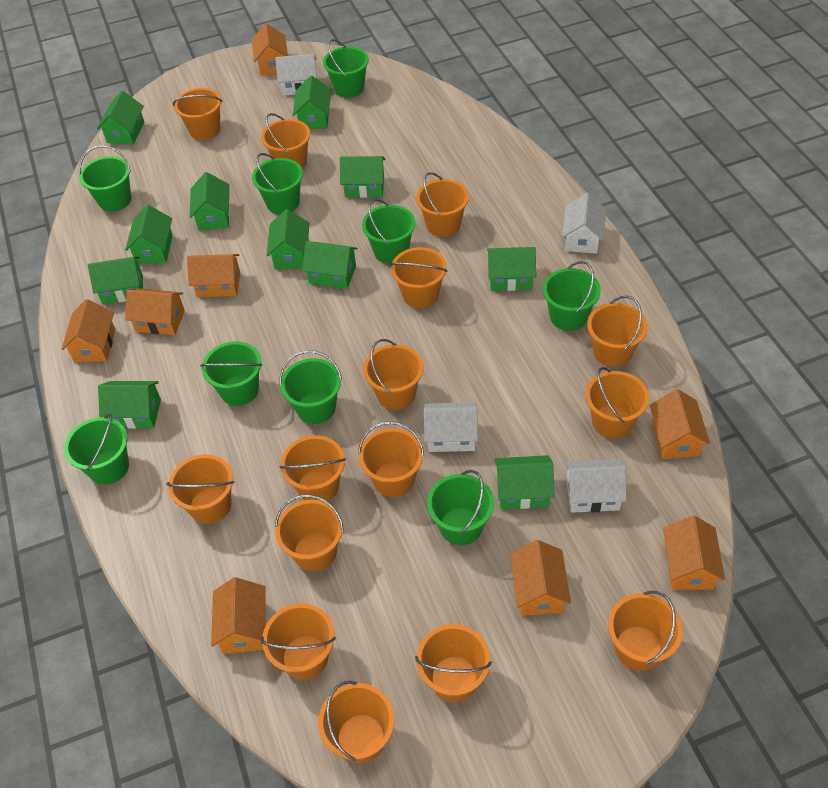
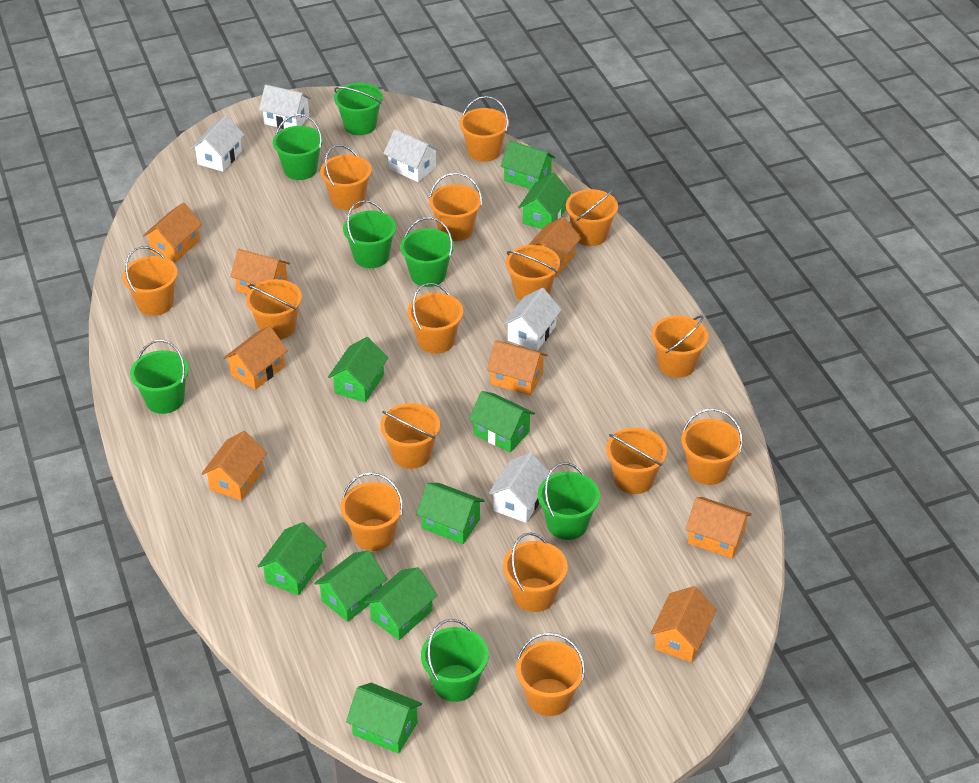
green bucket: 9 -> 7
green house: 11 -> 9
white house: 4 -> 5

